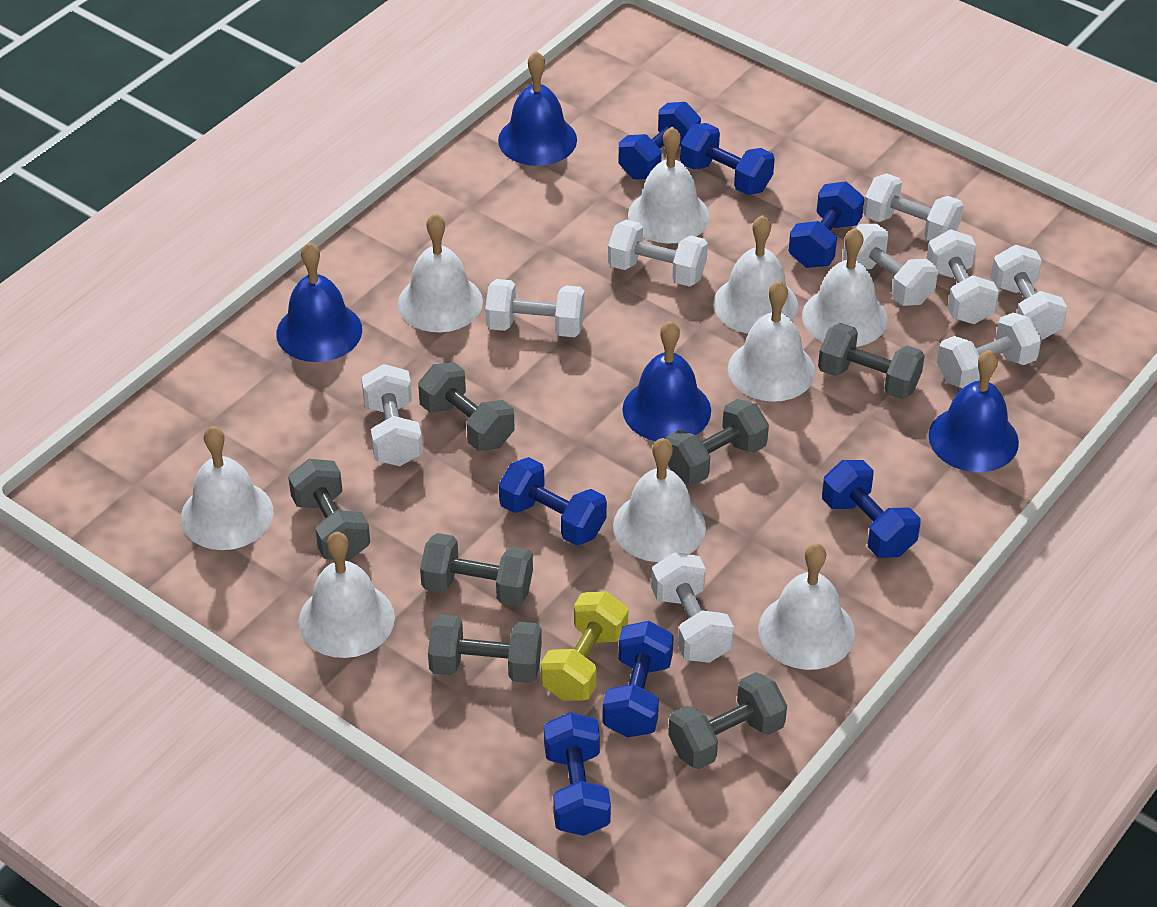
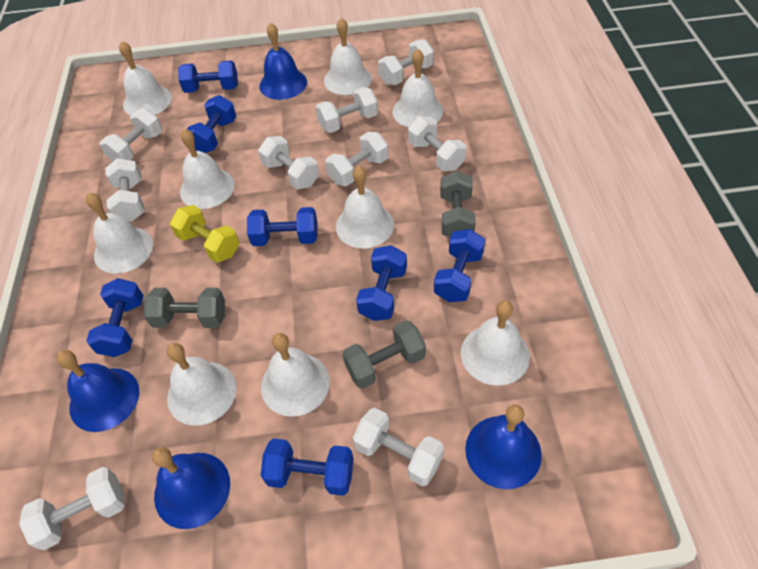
grey dumbbell: 7 -> 3

